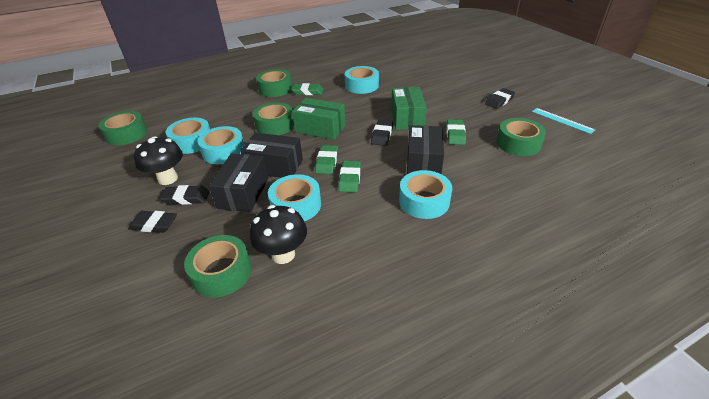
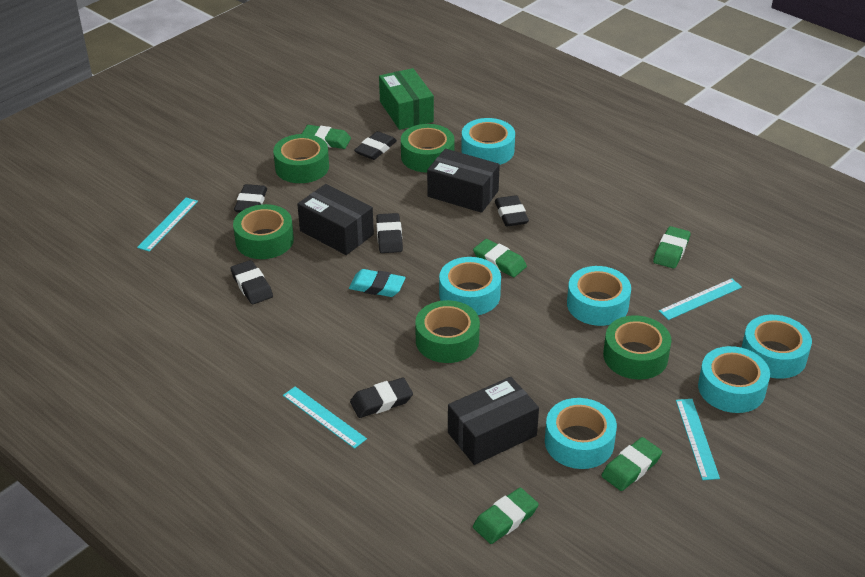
black eraser: 4 -> 6
black mushroom: 2 -> 0
green box: 2 -> 1
green eraser: 4 -> 5
turquoise eraser: 0 -> 1
turquoise ruler: 1 -> 4
turquoise tape: 5 -> 6

